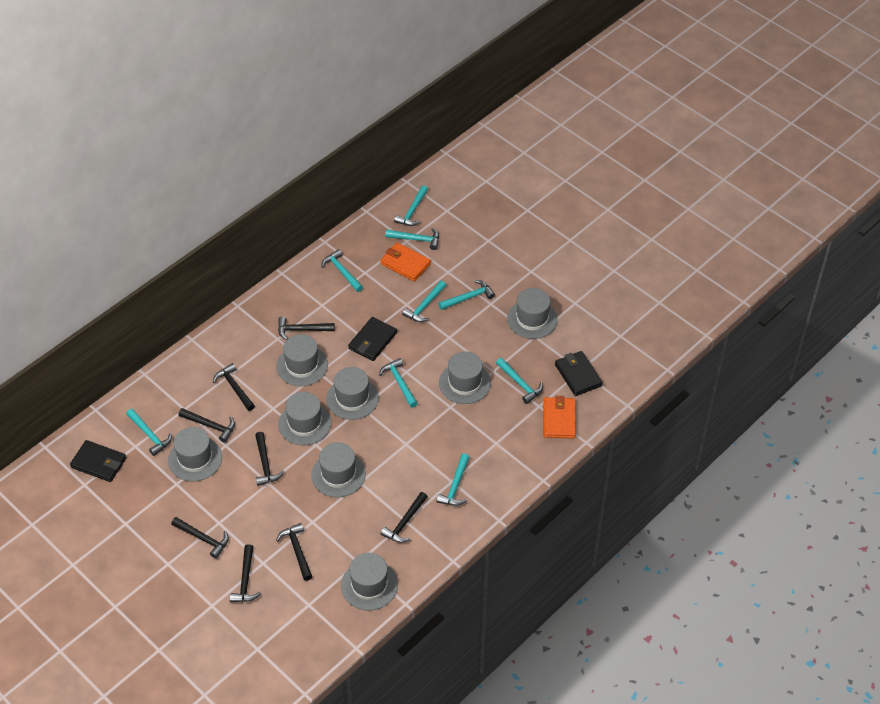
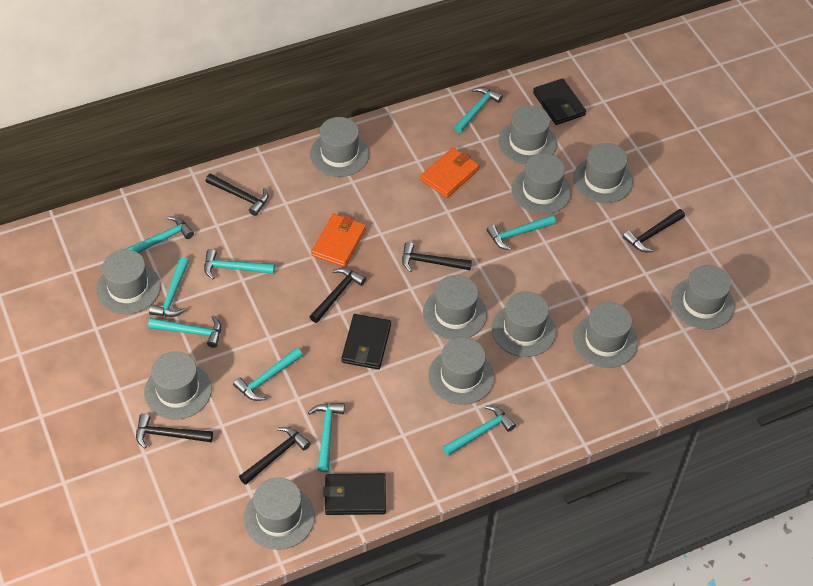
black hammer: 8 -> 6
grey hat: 8 -> 12

